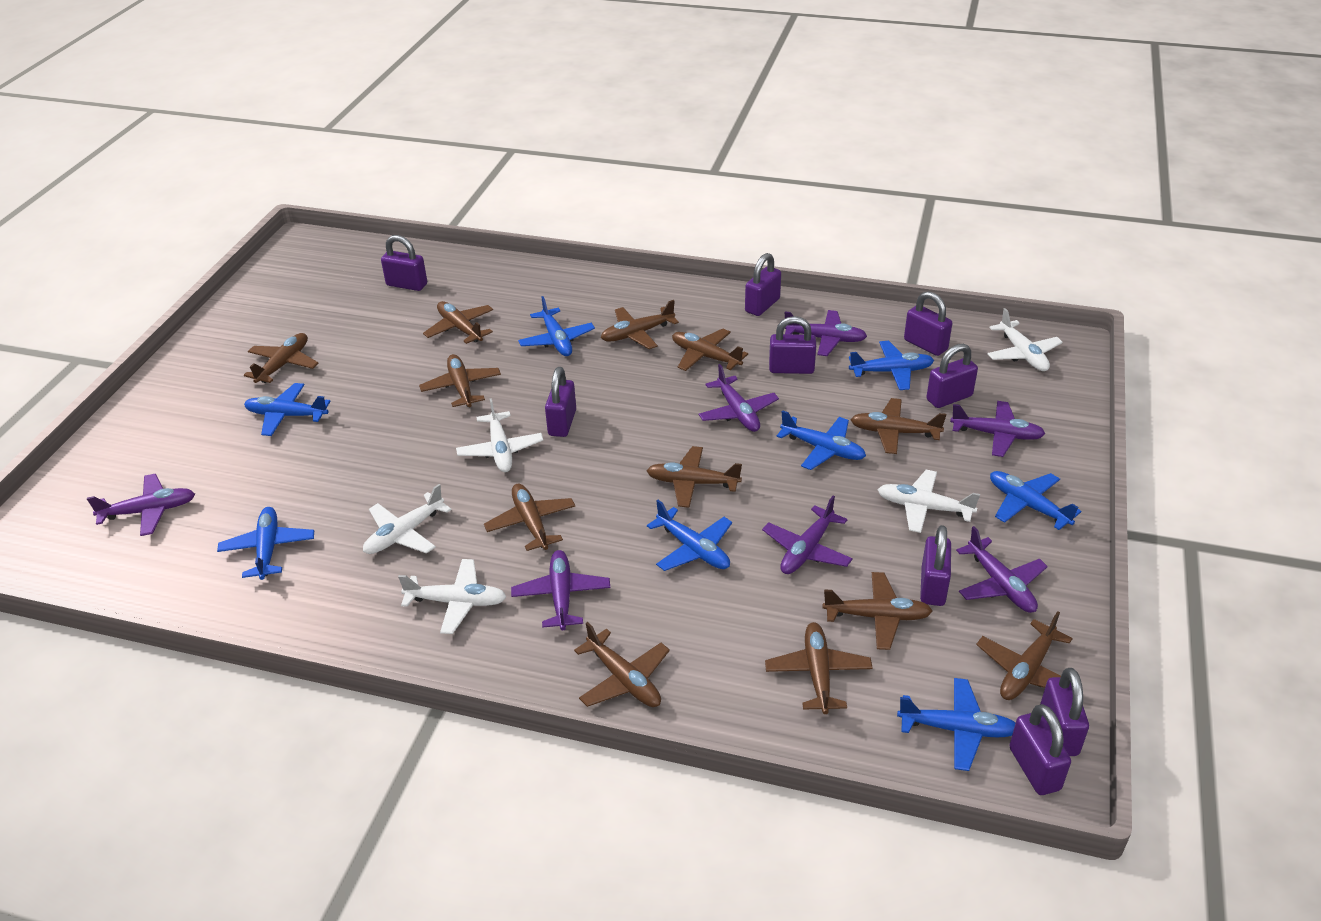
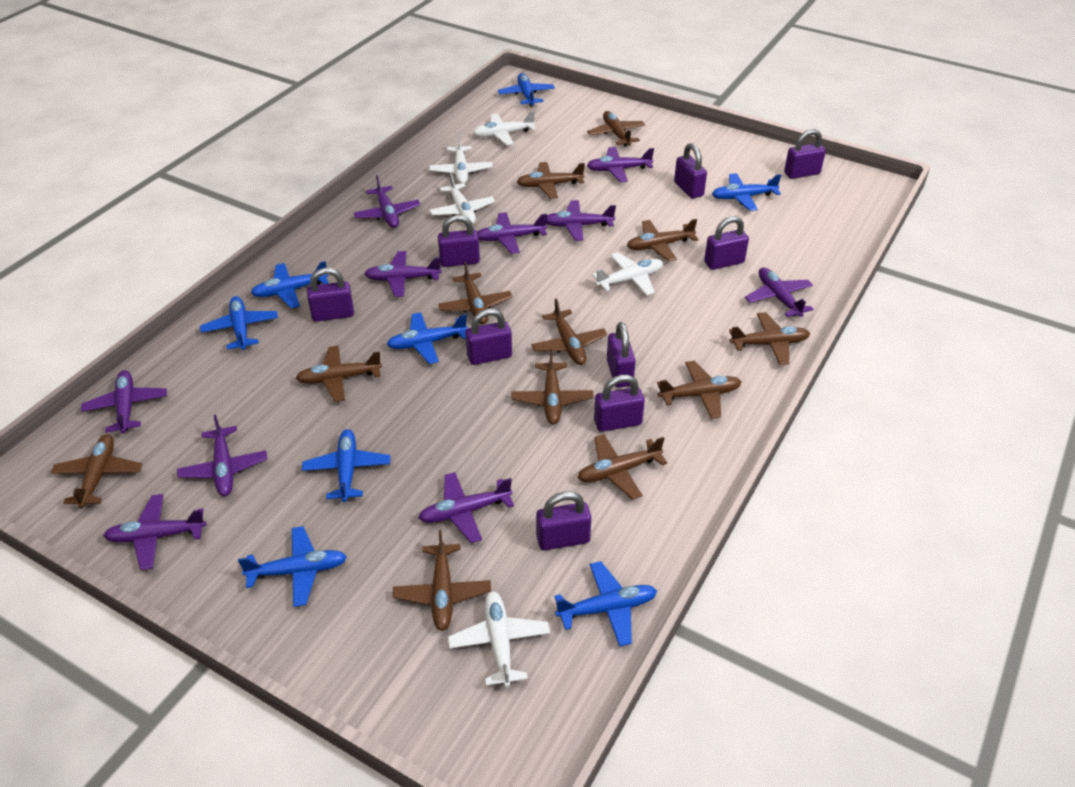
purple plane: 7 -> 10

